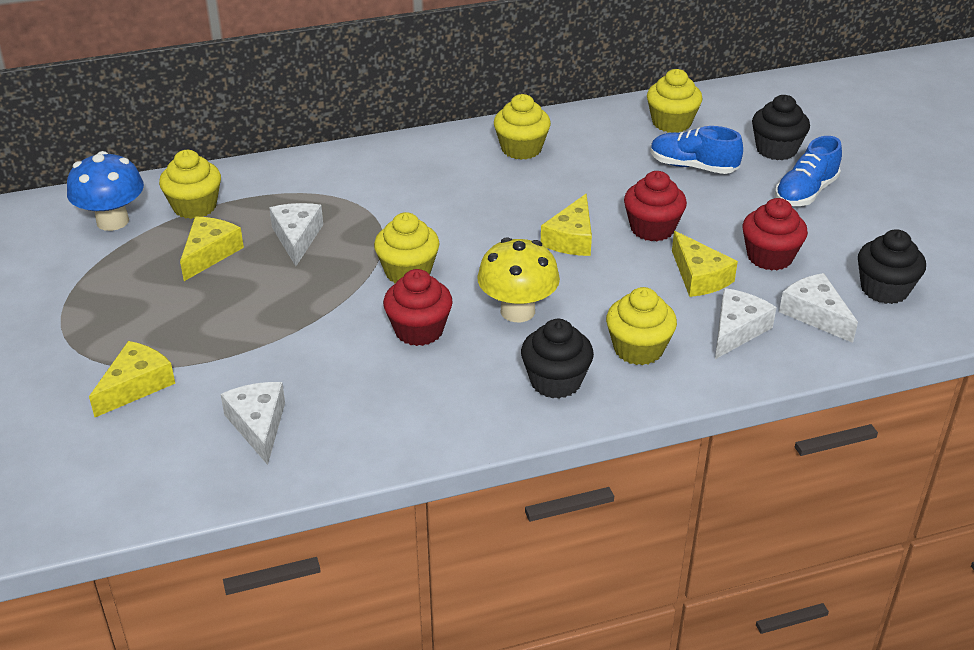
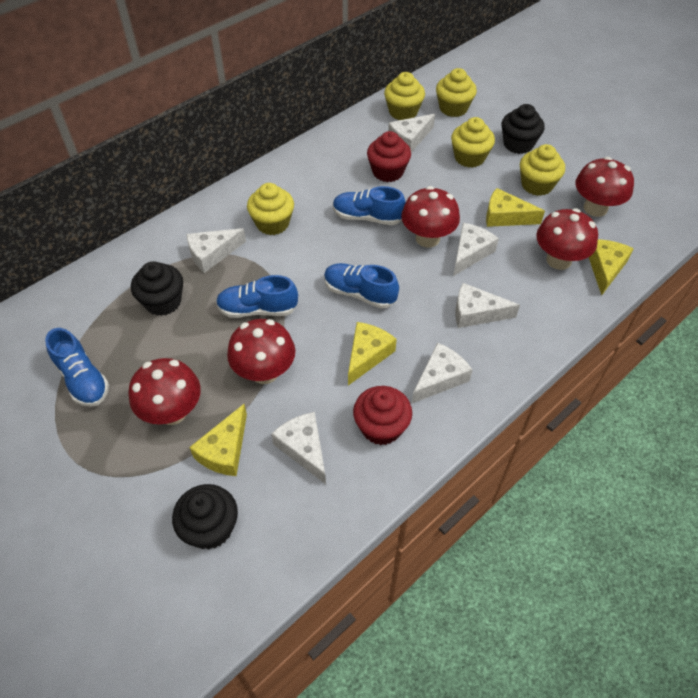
blue mushroom: 1 -> 0
blue shoe: 2 -> 4
red cupcake: 3 -> 2
red mushroom: 0 -> 5
white cheese: 4 -> 6
yellow mushroom: 1 -> 0

